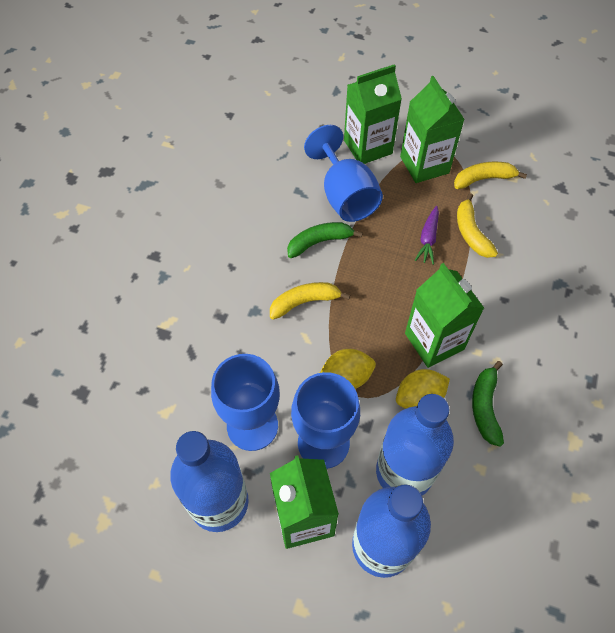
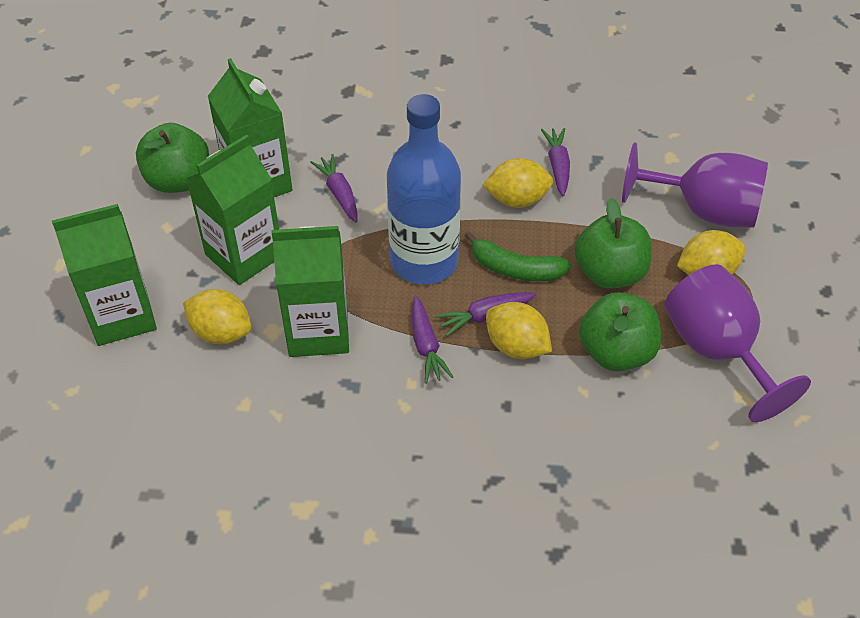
blue bottle: 3 -> 1
blue goblet: 3 -> 0
green apple: 0 -> 3
green banana: 2 -> 1
purple carrot: 1 -> 4
purple goblet: 0 -> 2
yellow banana: 3 -> 0
yellow lemon: 2 -> 4

